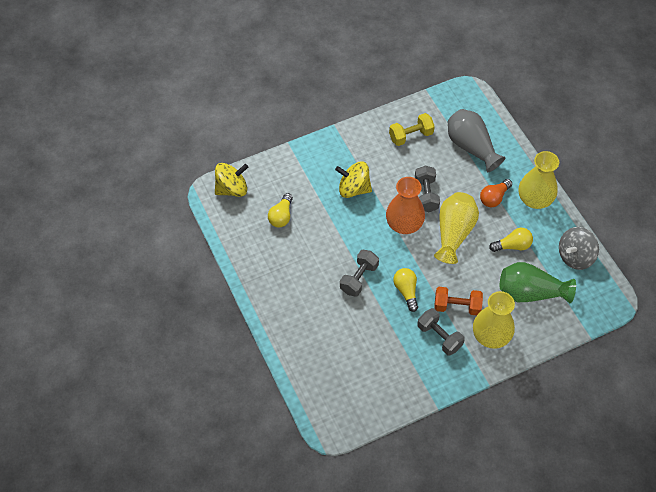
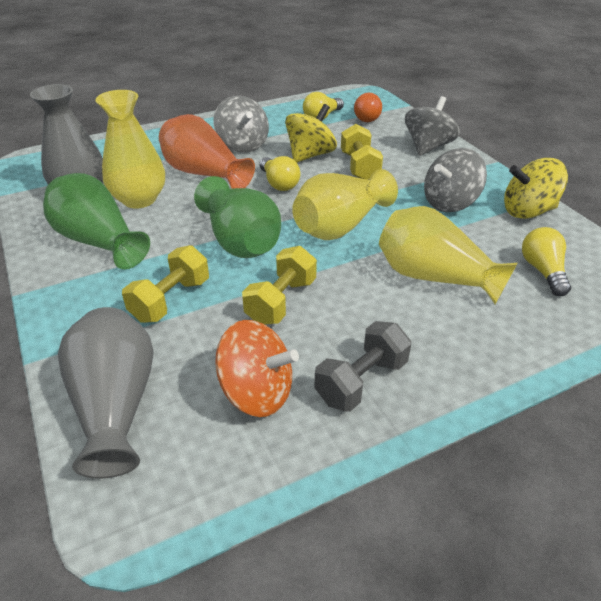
green vase: 1 -> 2
grey dumbbell: 3 -> 1
grey spinning top: 1 -> 3
grey vase: 1 -> 2
orange dumbbell: 1 -> 0
orange spinning top: 0 -> 1
yellow dumbbell: 1 -> 3

